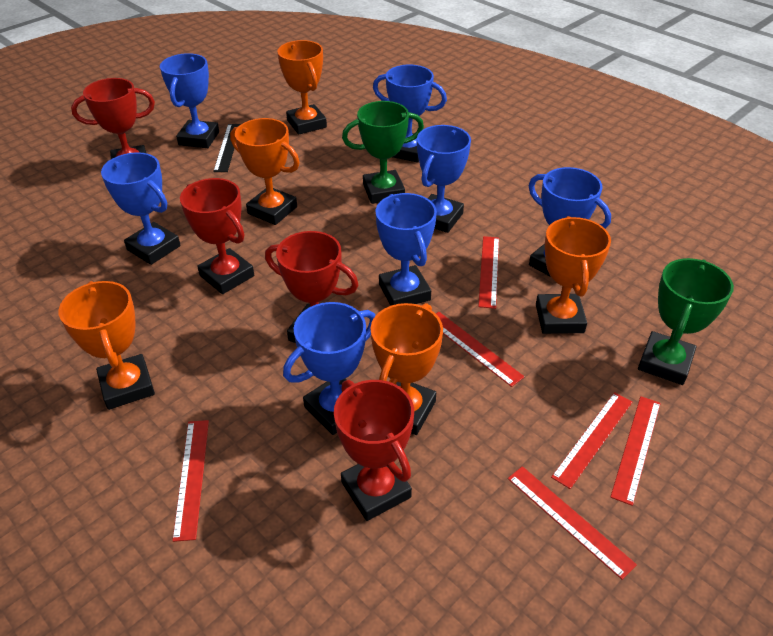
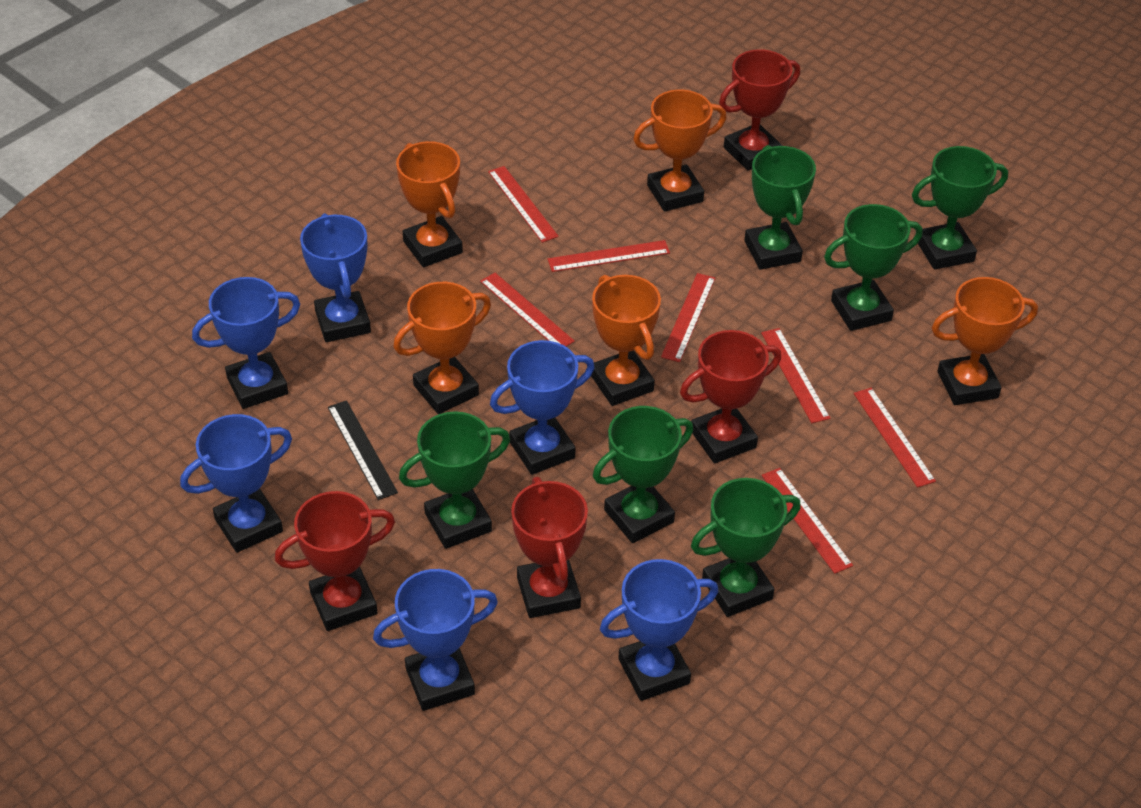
blue trophy: 7 -> 6
green trophy: 2 -> 6
red ruler: 6 -> 7

